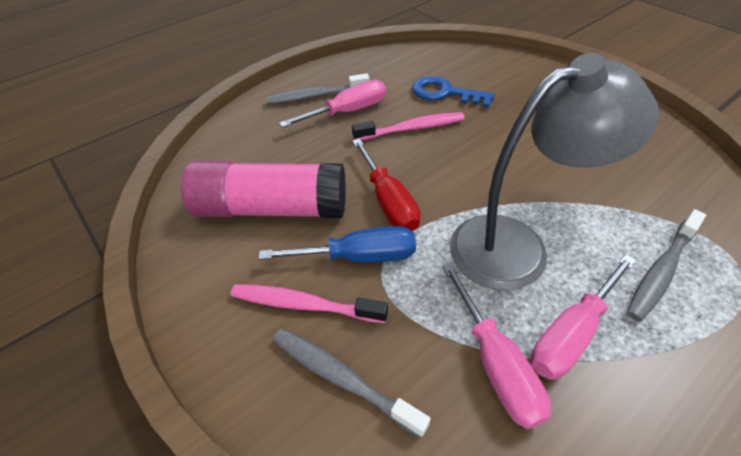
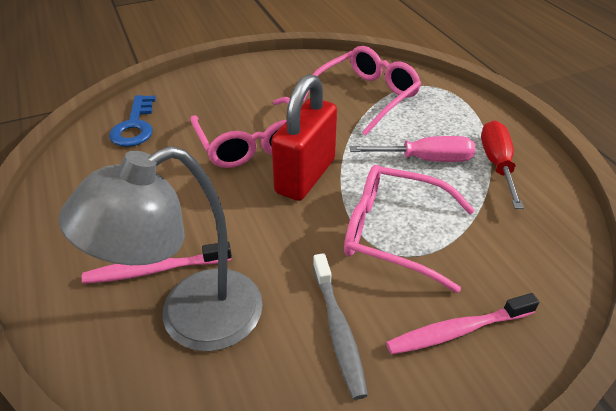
blue screwdriver: 1 -> 0
grey toothbrush: 3 -> 1
pink glasses: 0 -> 3
pink glue stick: 1 -> 0
pink screwdriver: 3 -> 1
red padlock: 0 -> 1

